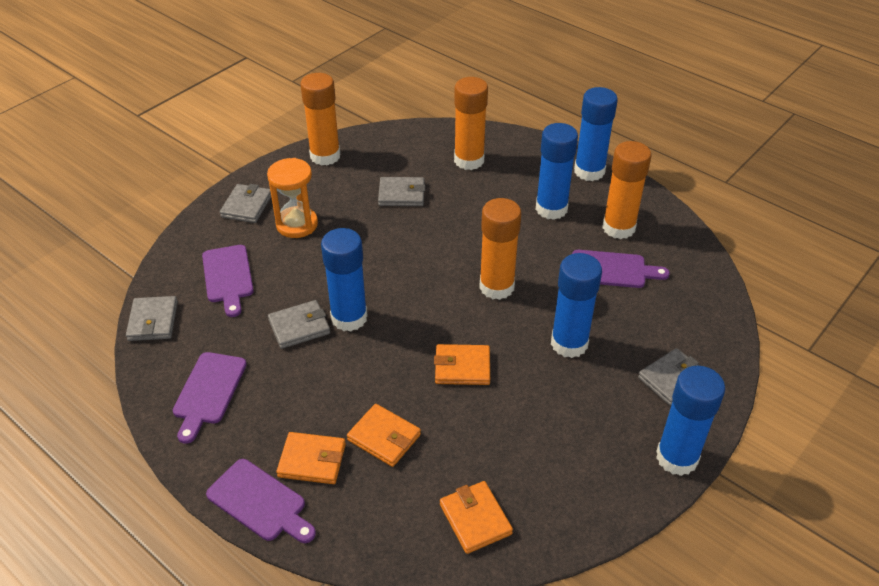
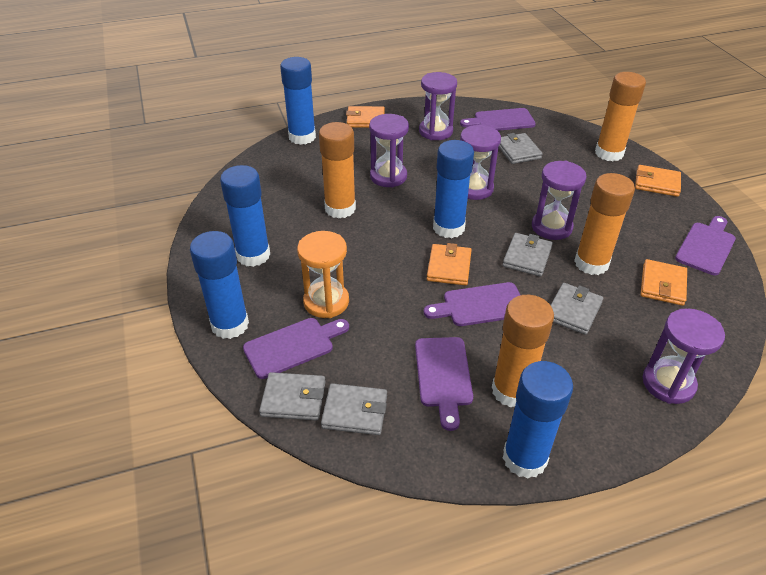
purple cutting board: 4 -> 5
purple hourglass: 0 -> 5

